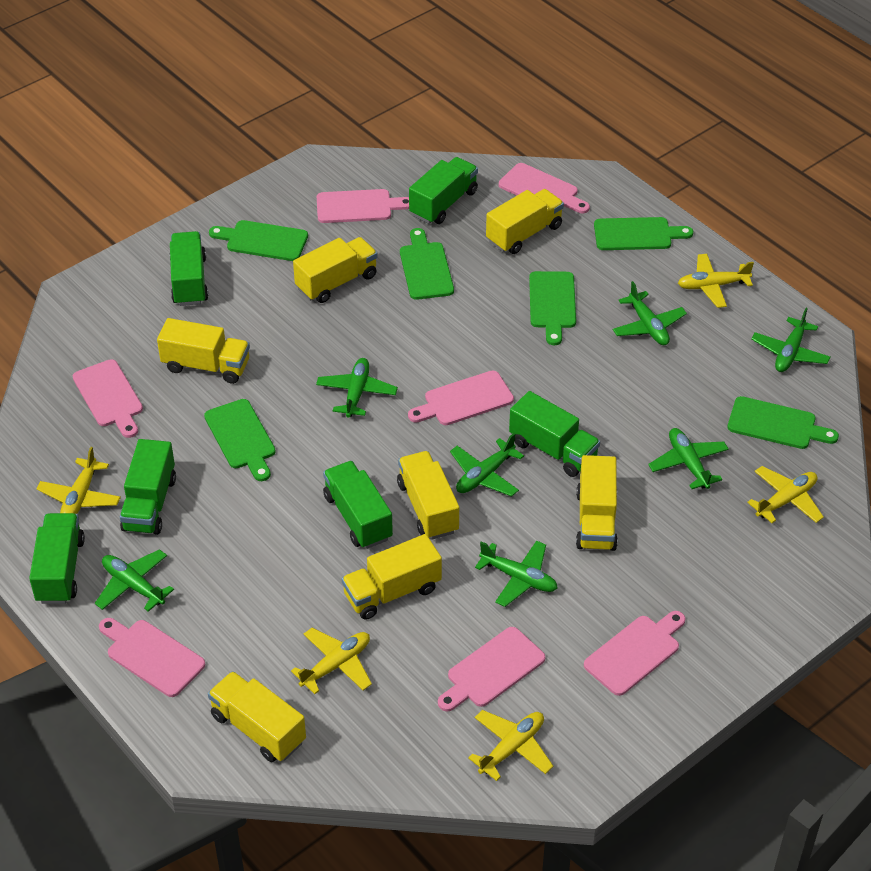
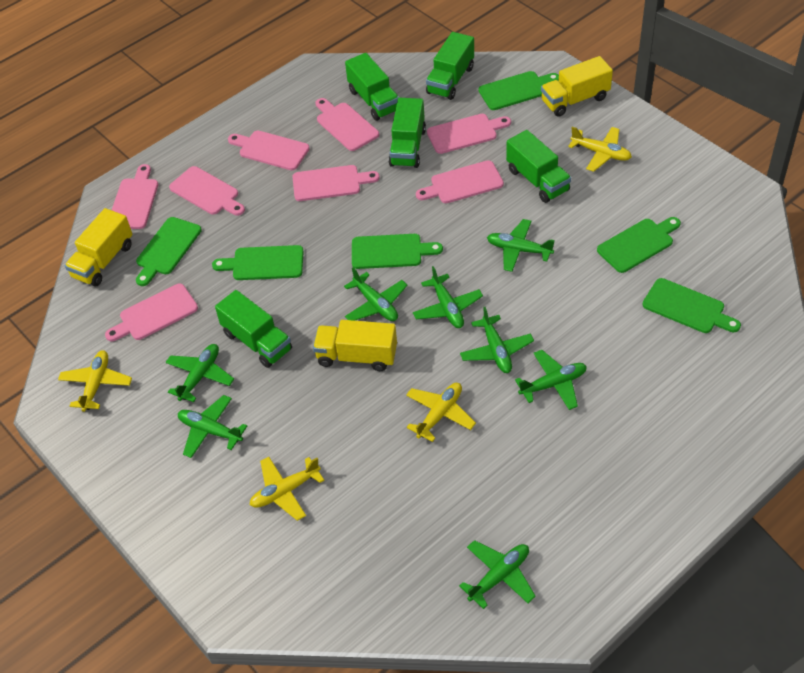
green plane: 7 -> 8
green truck: 6 -> 5
pink cutting board: 7 -> 8
yellow plane: 5 -> 4
yellow truck: 7 -> 3

